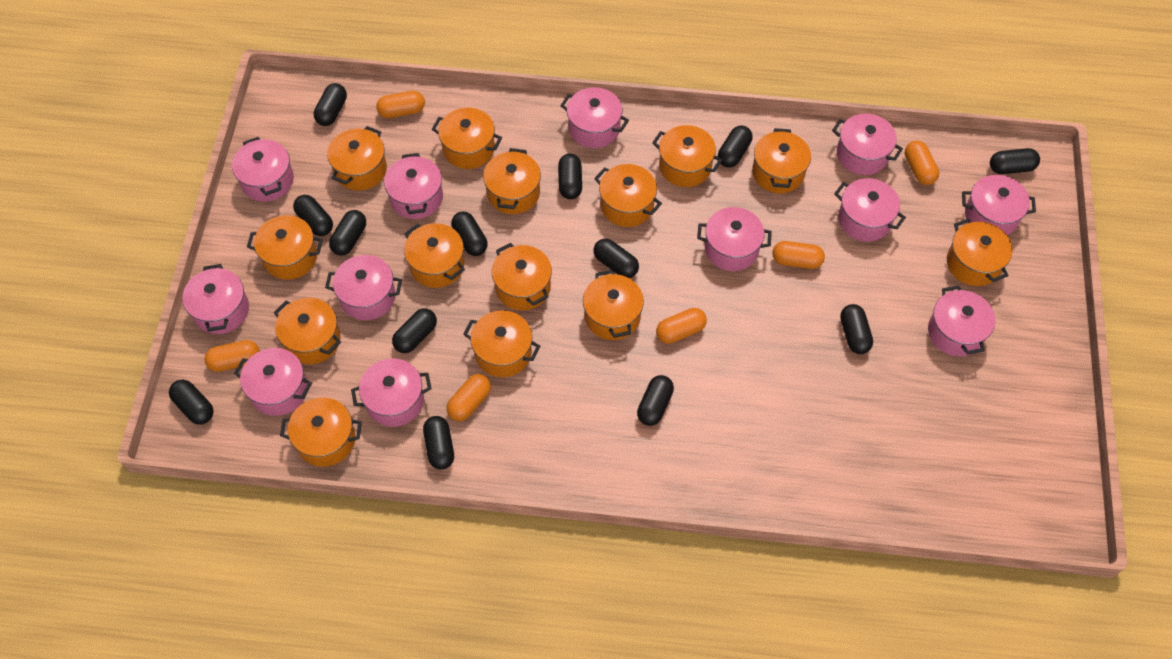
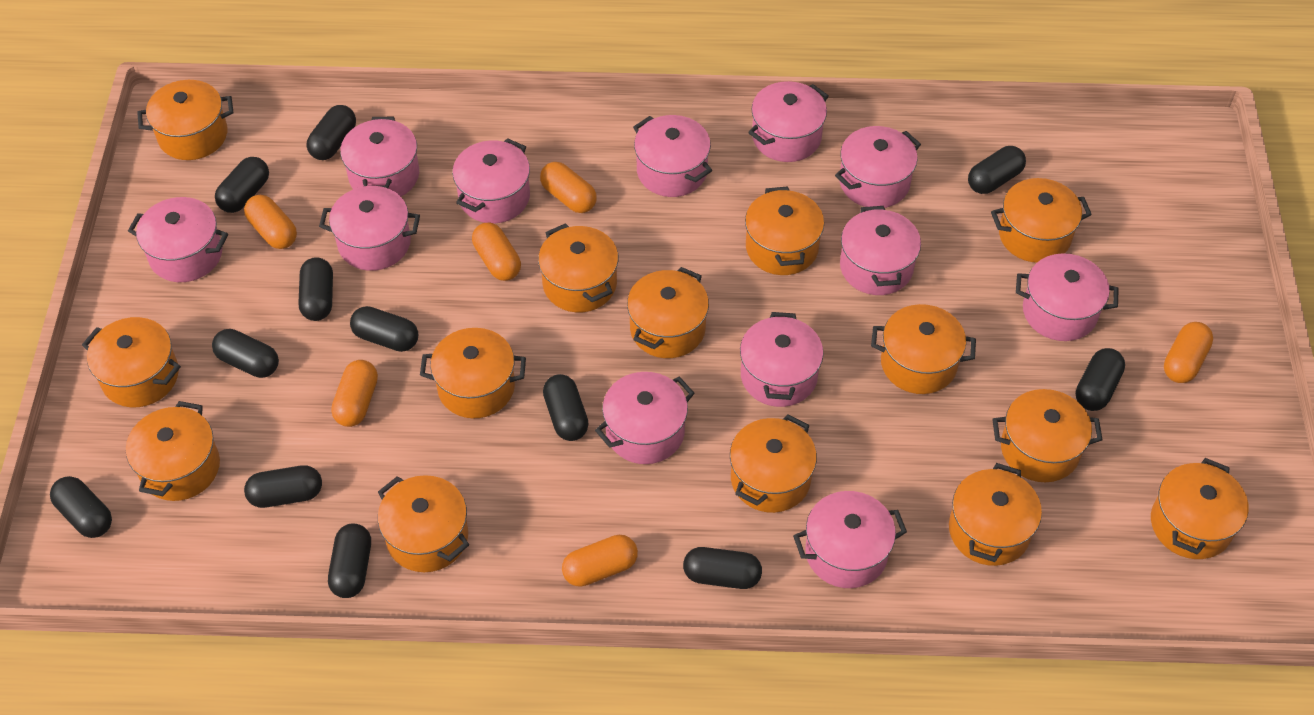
black capsule: 13 -> 12

